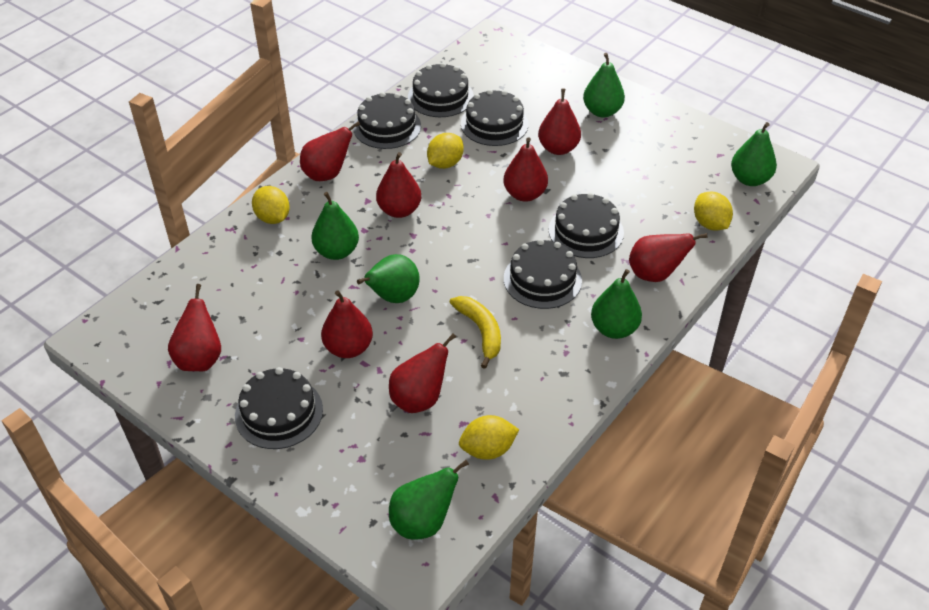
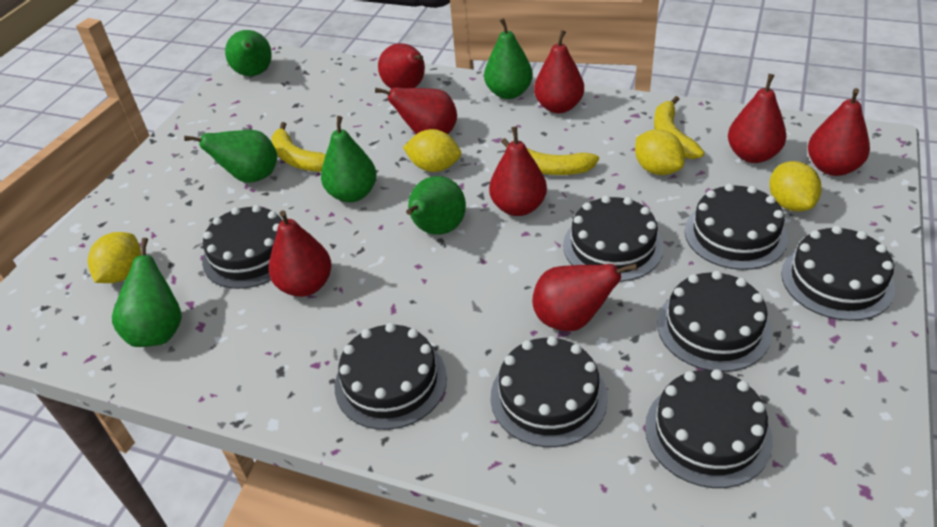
black cake: 6 -> 8
yellow banana: 1 -> 3

